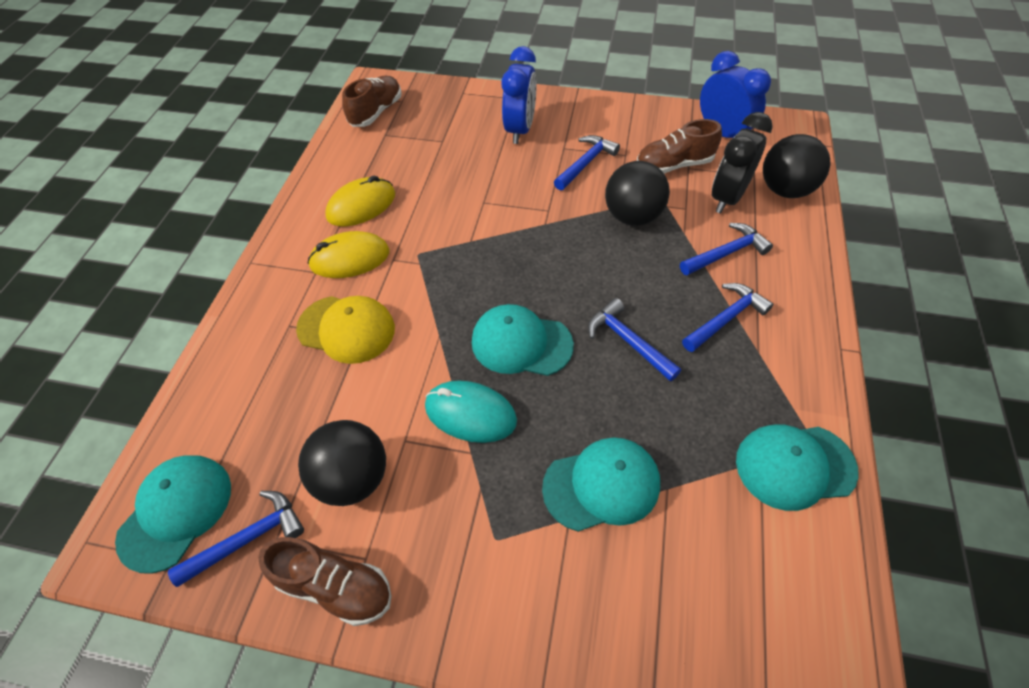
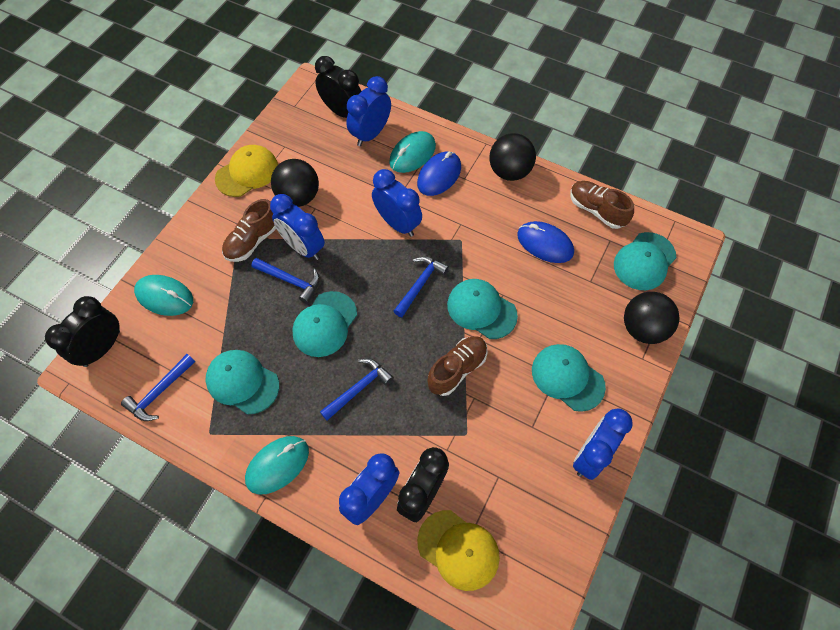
black clock: 1 -> 3
blue clock: 2 -> 5
blue hammer: 5 -> 4
blue mouse: 0 -> 2
turquoise cap: 4 -> 5
turquoise mouse: 1 -> 3
yellow cap: 1 -> 2
yellow mouse: 2 -> 0

